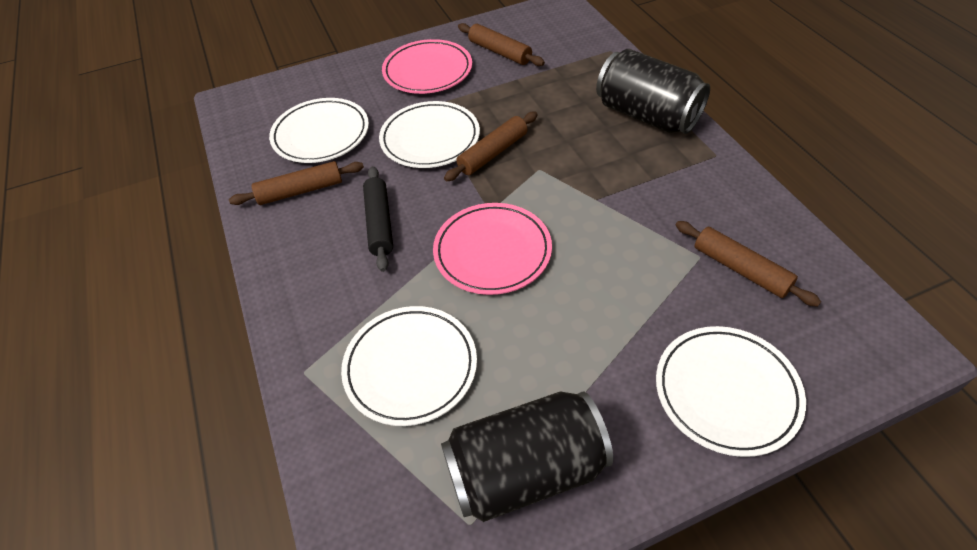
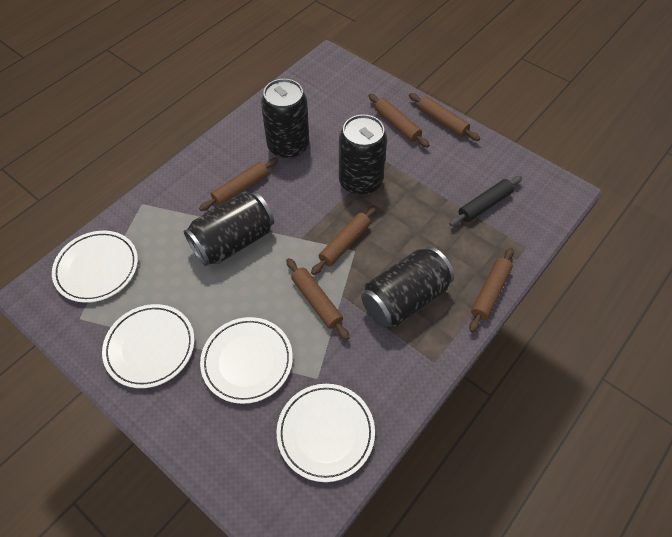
black can: 2 -> 4
brown rolling pin: 4 -> 6
pink plate: 2 -> 0

